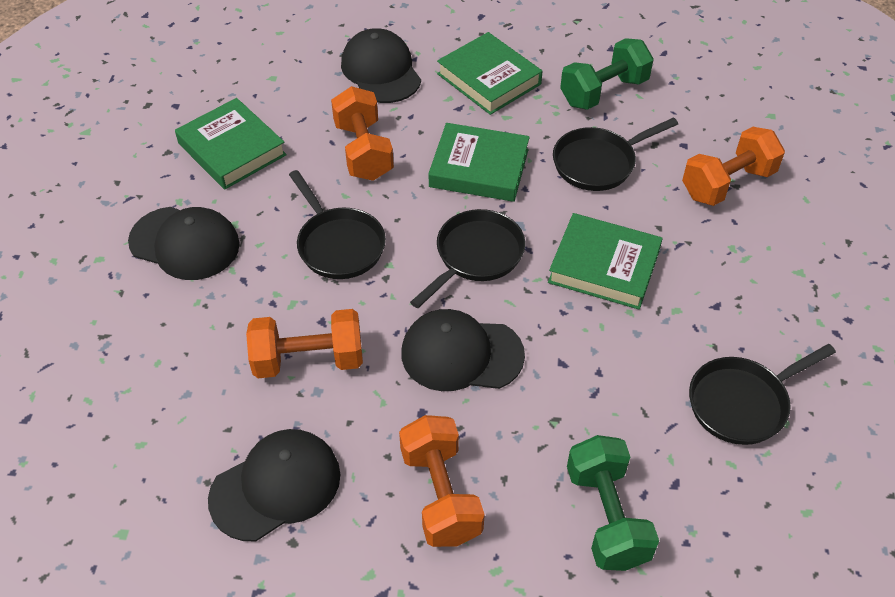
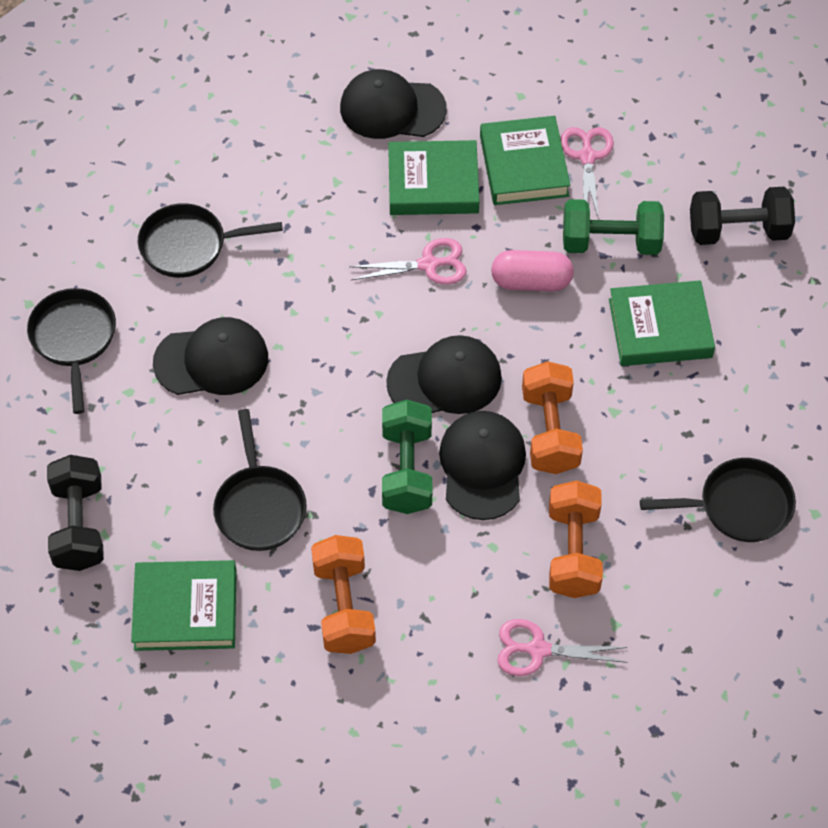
black dumbbell: 0 -> 2
orange dumbbell: 4 -> 3
pink capsule: 0 -> 1
pink scissors: 0 -> 3

